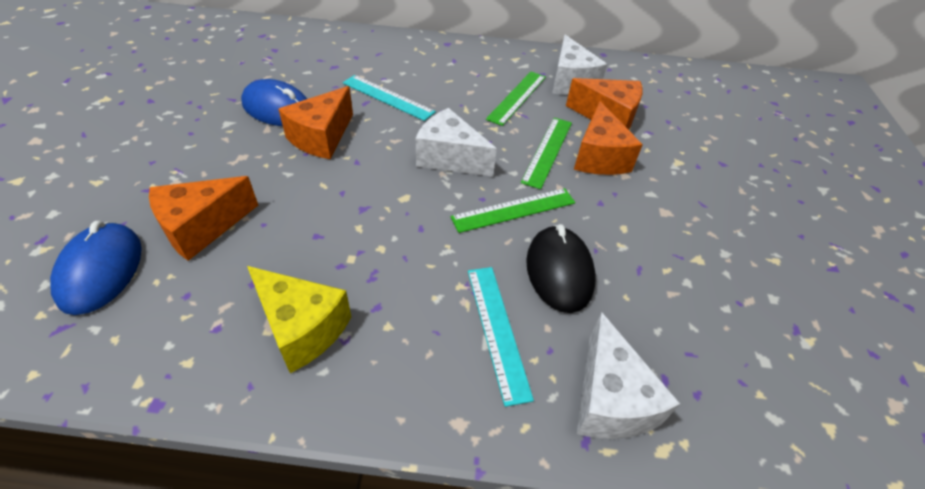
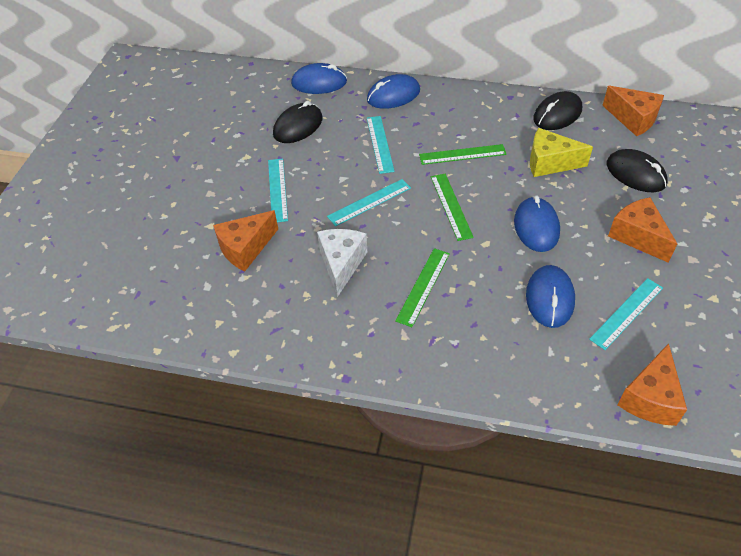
black mouse: 1 -> 3
blue mouse: 2 -> 4
turquoise ruler: 2 -> 4
white cheese: 3 -> 1

